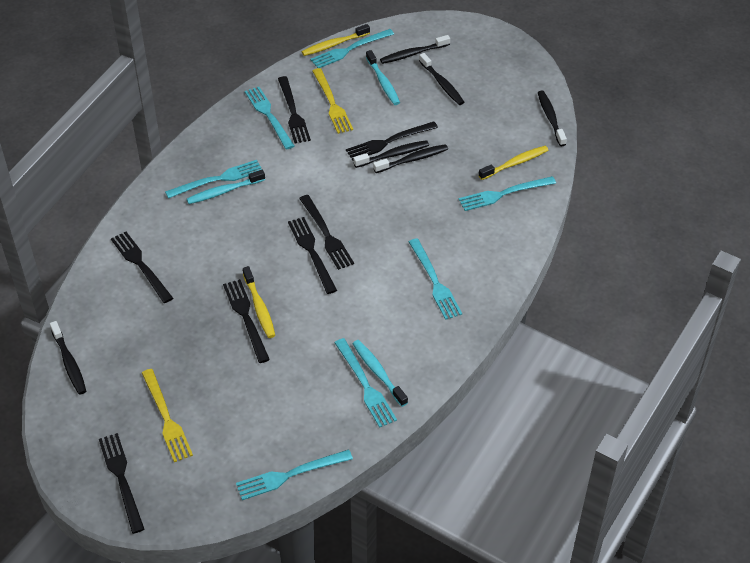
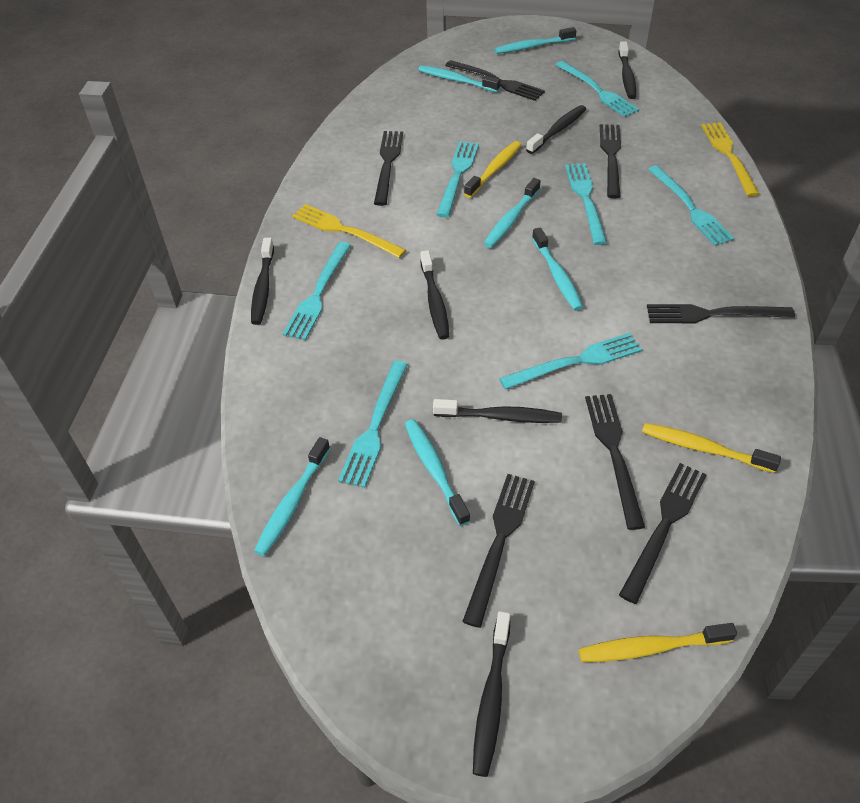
turquoise toothbrush: 3 -> 6

